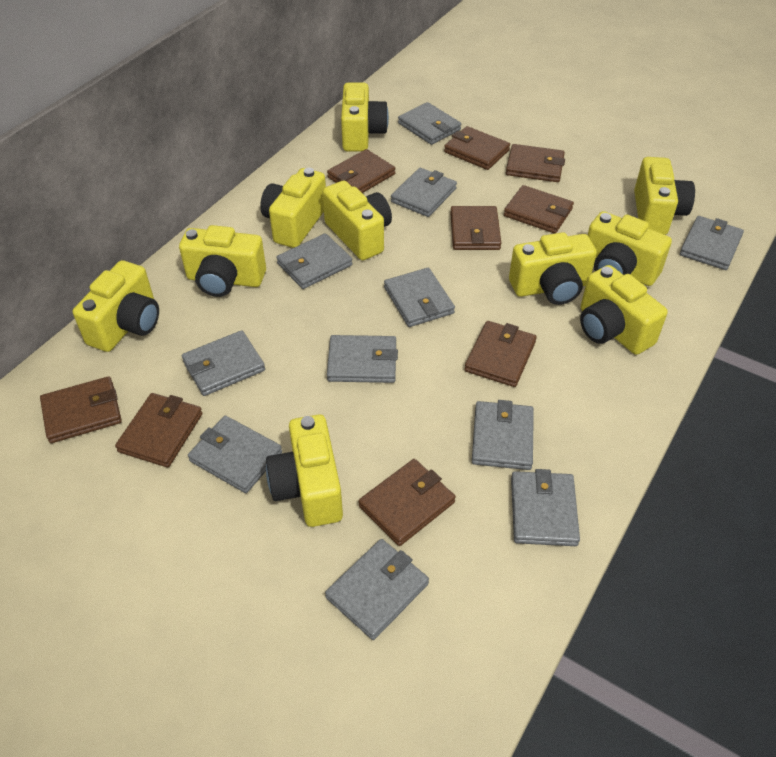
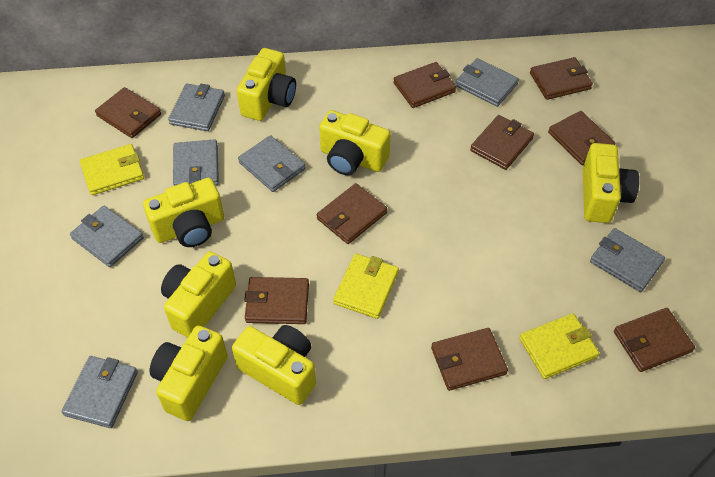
grey wallet: 11 -> 7
yellow camera: 10 -> 7
yellow wallet: 0 -> 3

